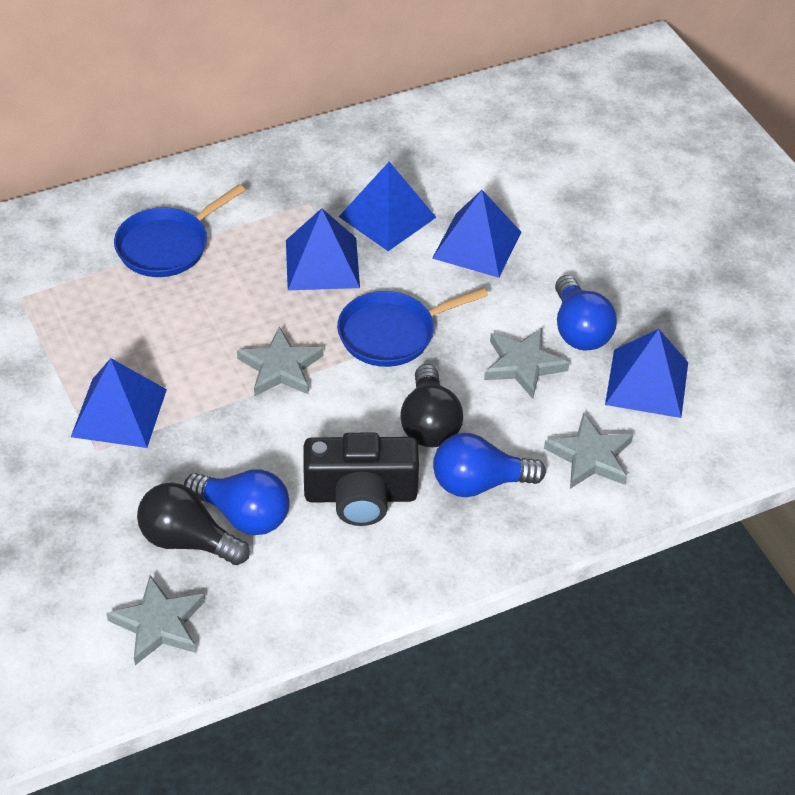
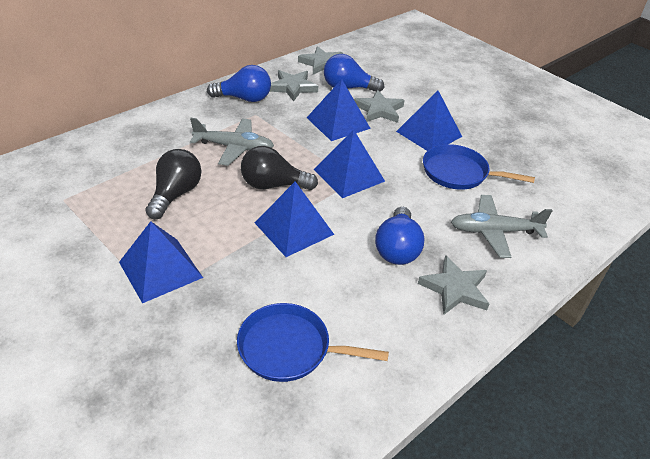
black camera: 1 -> 0
grey plane: 0 -> 2

